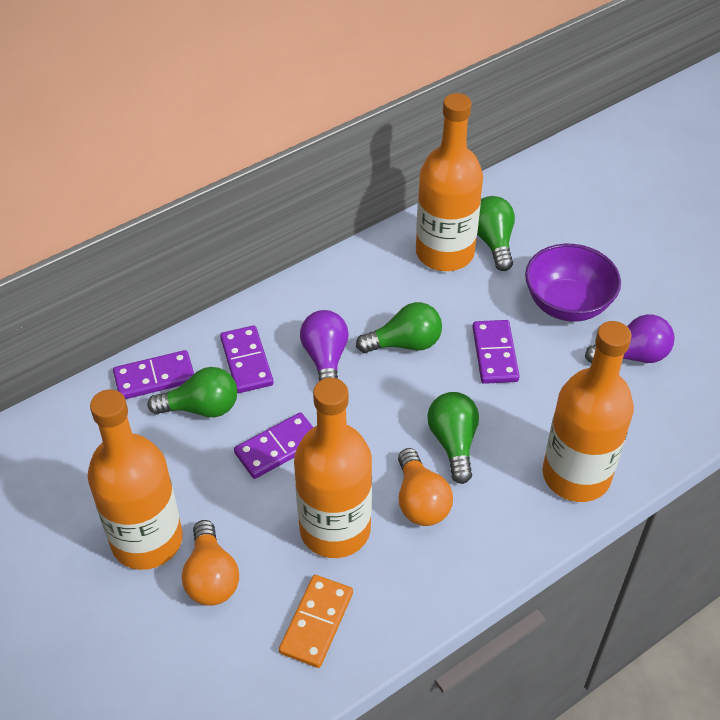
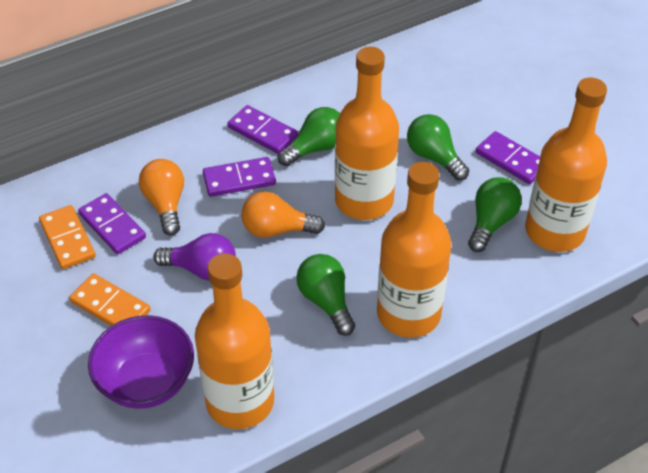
orange domino: 1 -> 2
purple light bulb: 2 -> 1

